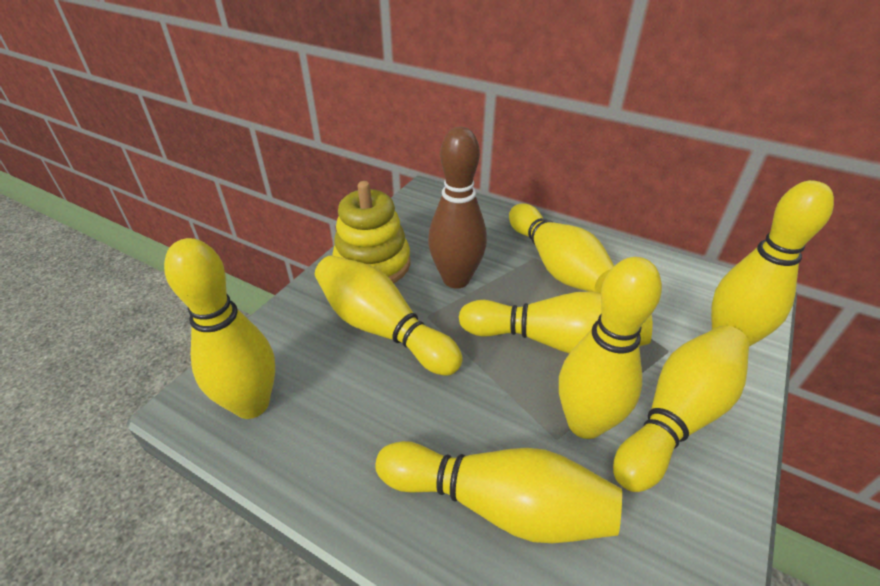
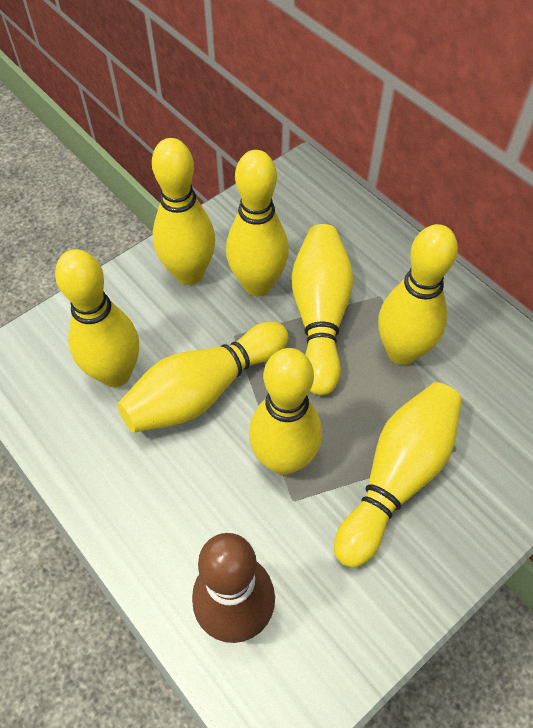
yellow stacking toy: 1 -> 0

